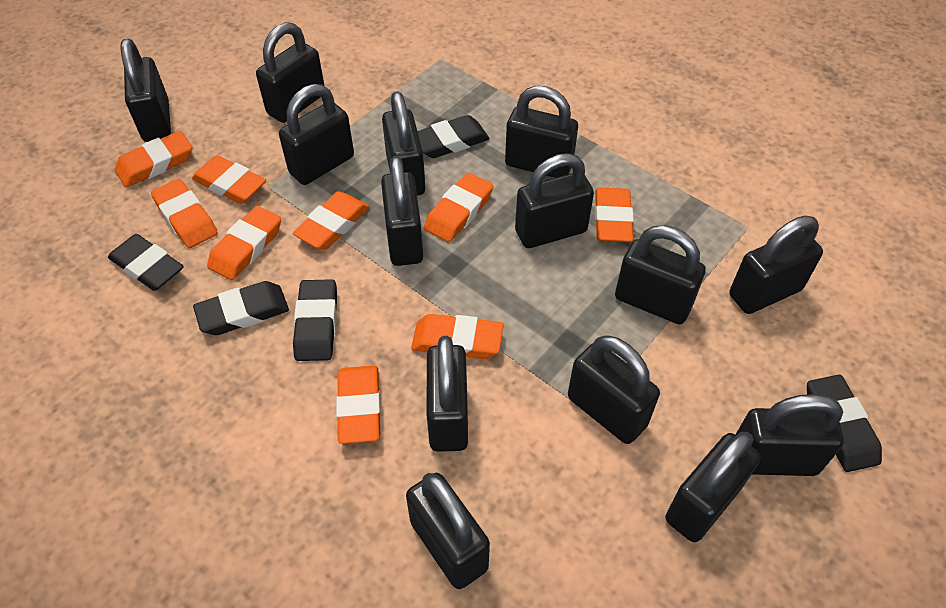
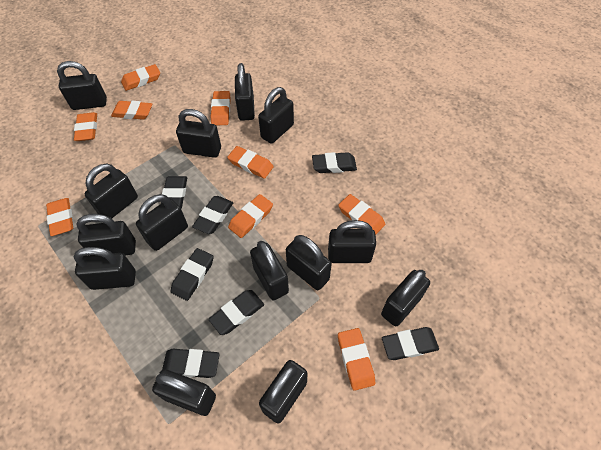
black eraser: 5 -> 7

